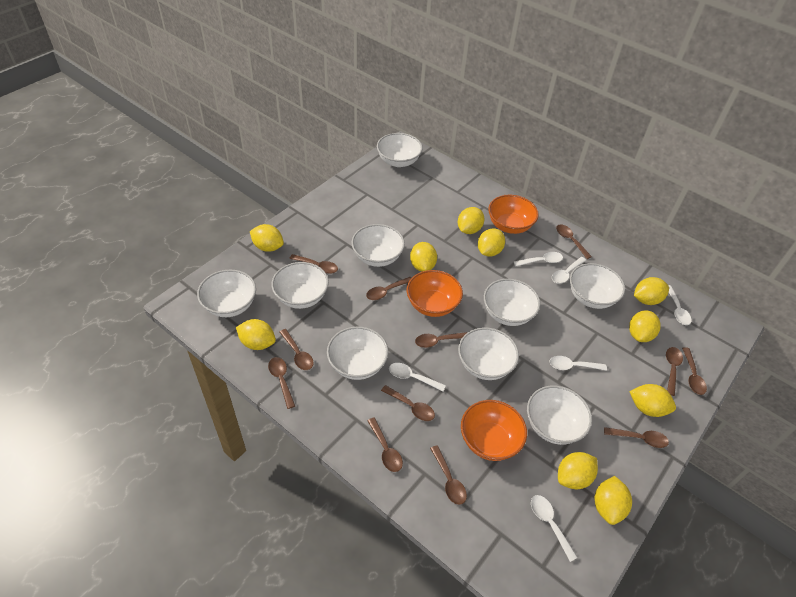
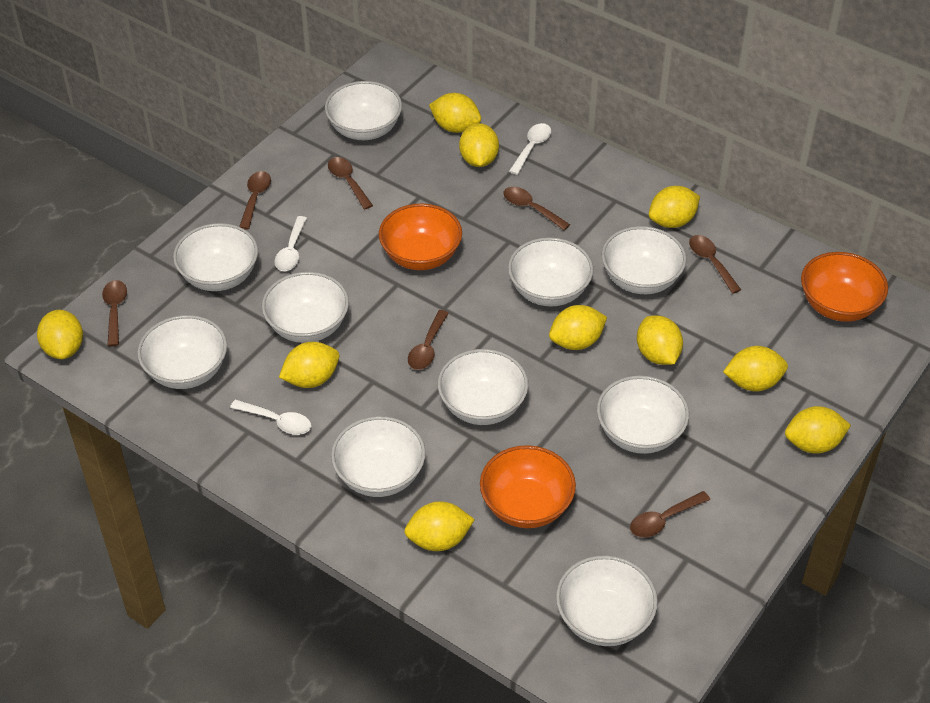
brown spoon: 12 -> 7
white bowl: 9 -> 10
white spoon: 6 -> 3

